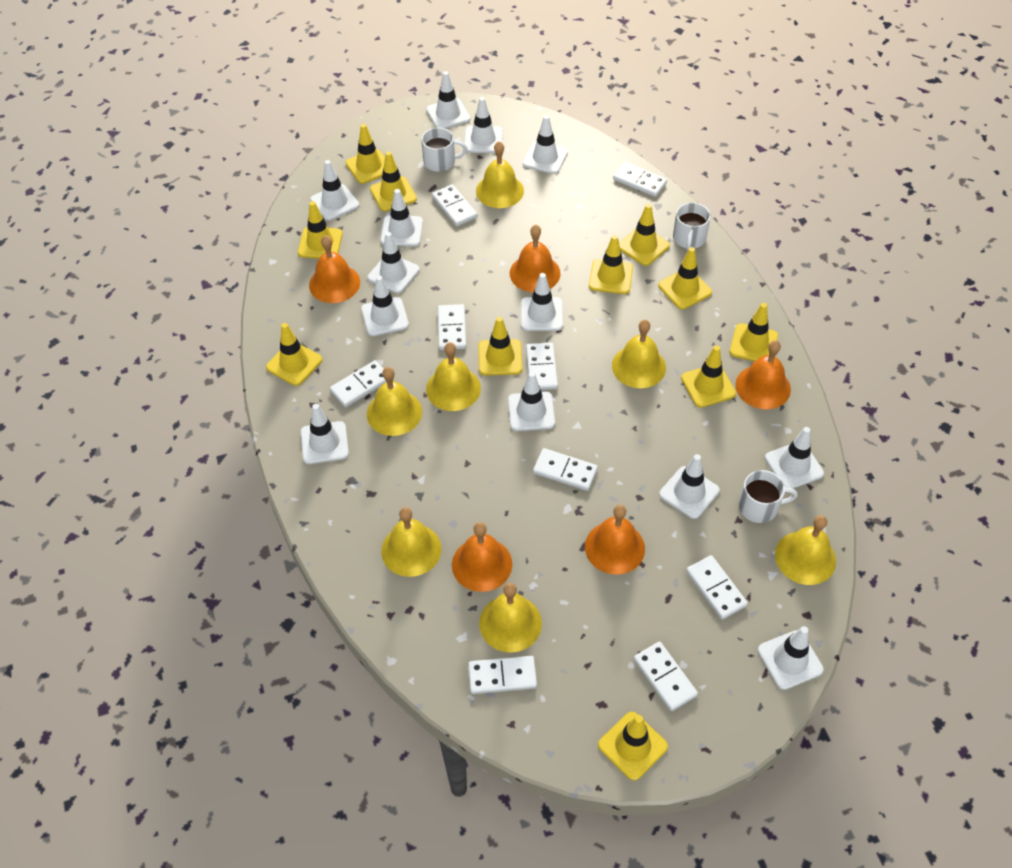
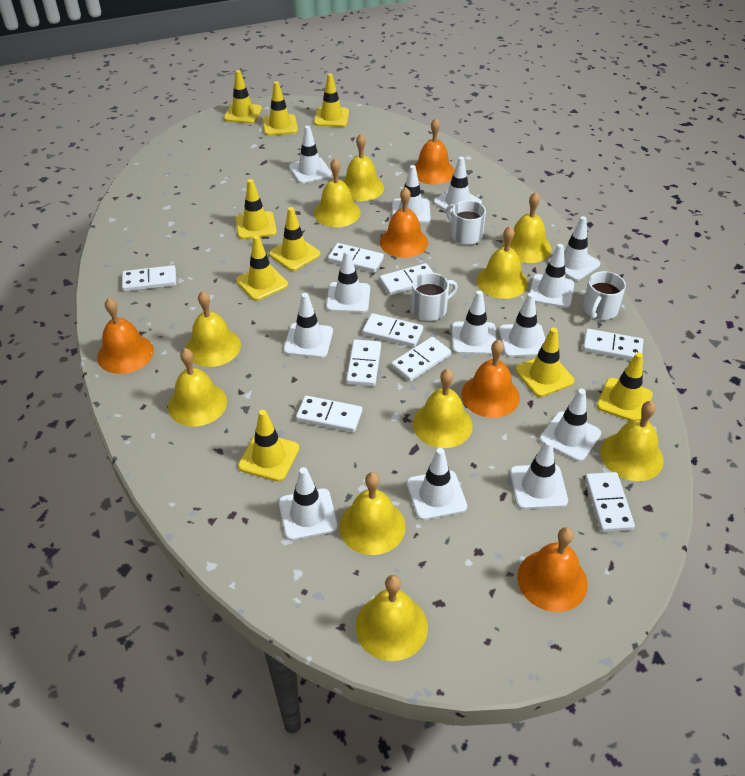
yellow bell: 7 -> 10
yellow traffic cone: 11 -> 9

